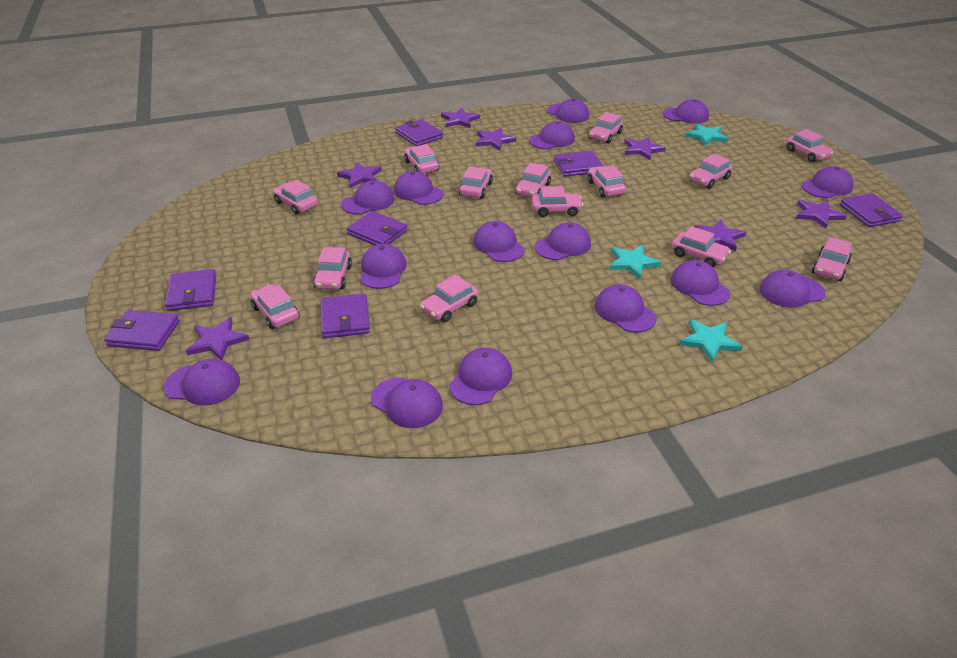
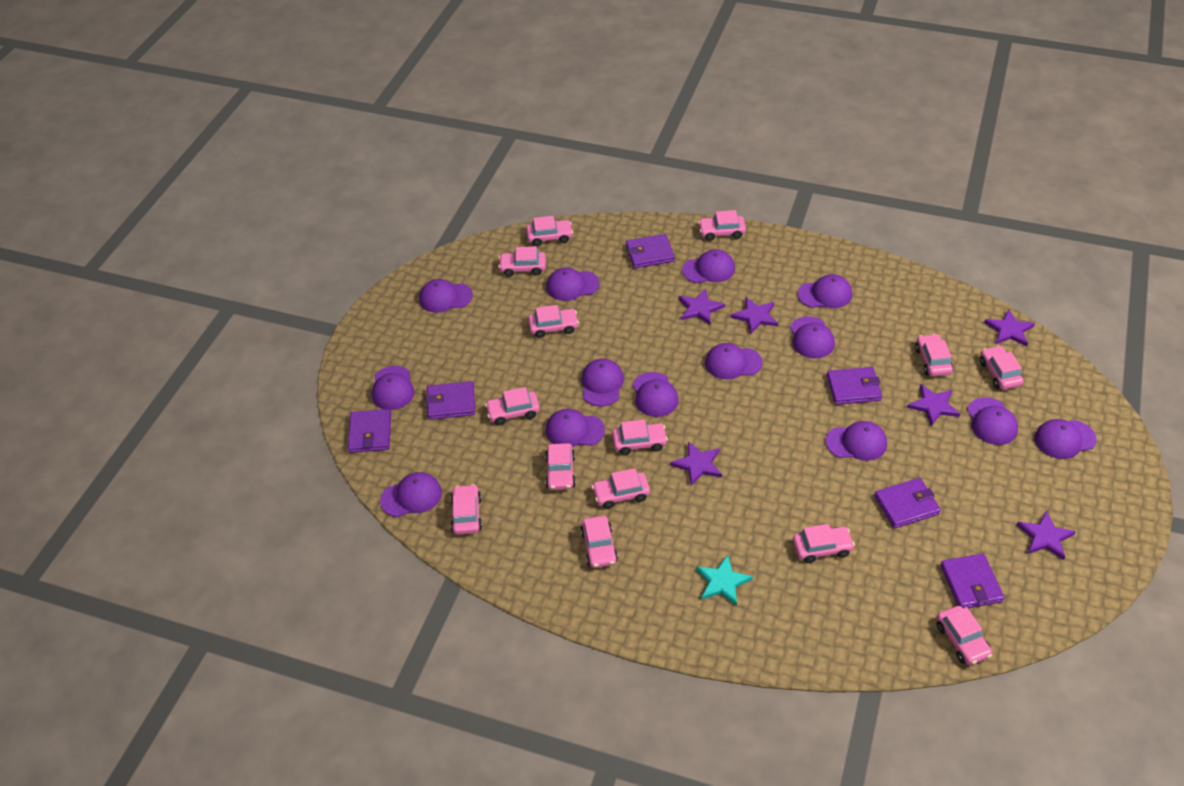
purple cap: 15 -> 14
purple star: 7 -> 6
purple wallet: 7 -> 6
turquoise star: 3 -> 1

